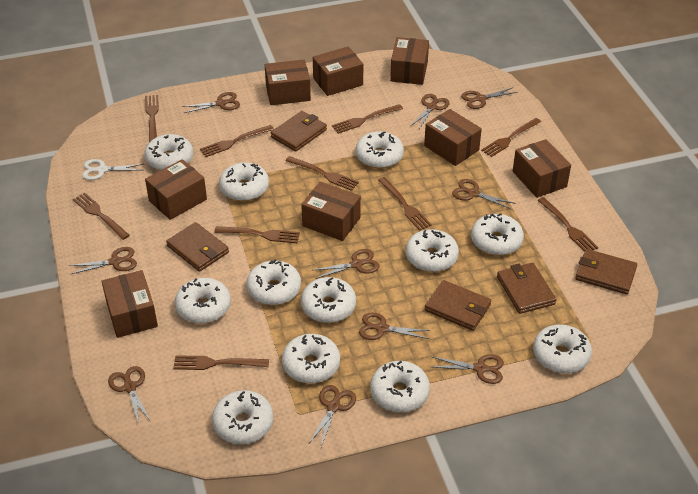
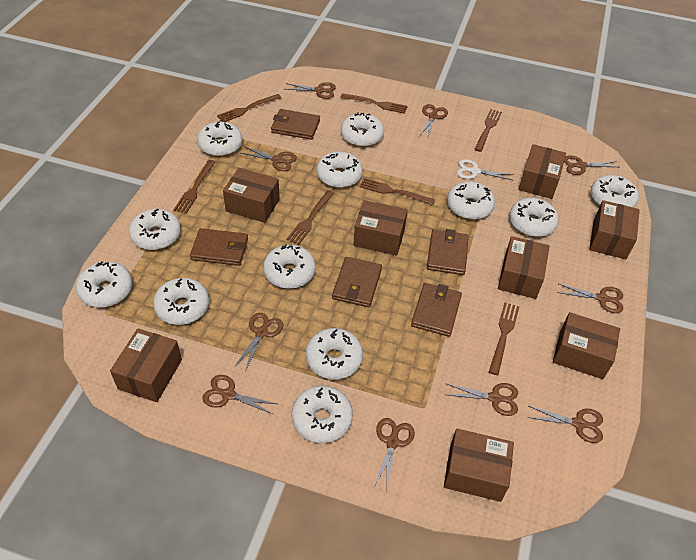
brown fork: 10 -> 7

